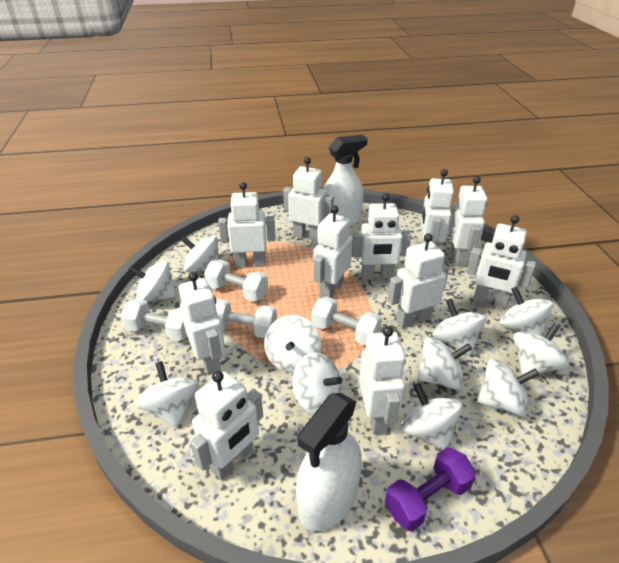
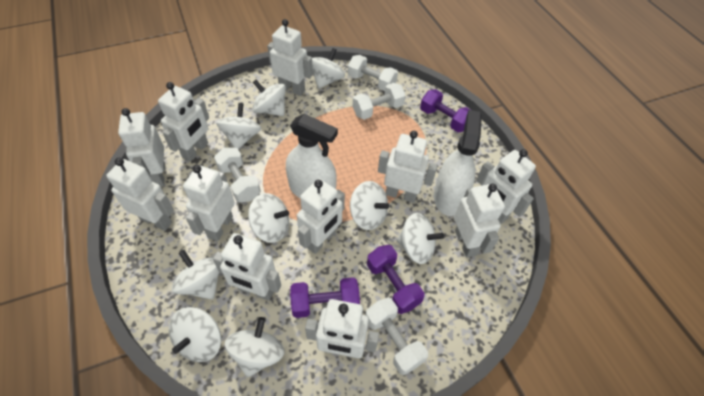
purple dumbbell: 1 -> 3
white spinning top: 11 -> 9

